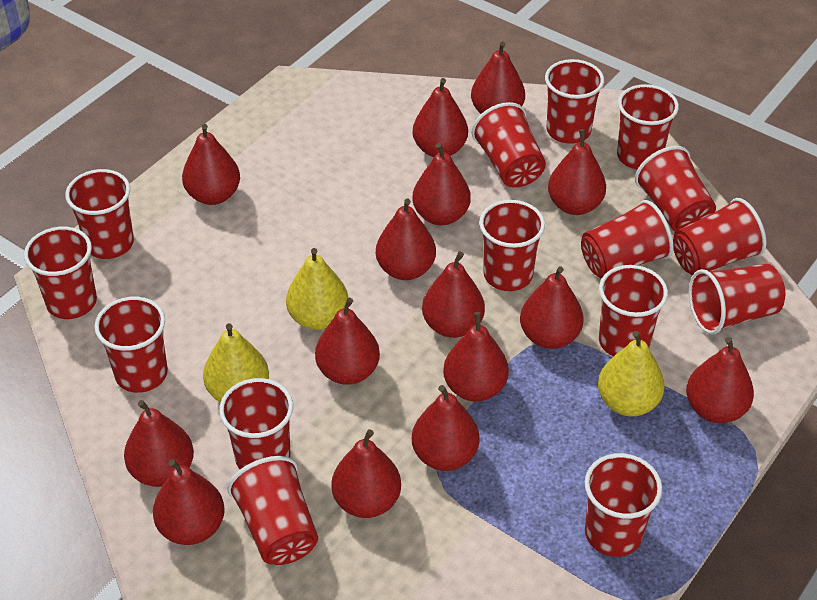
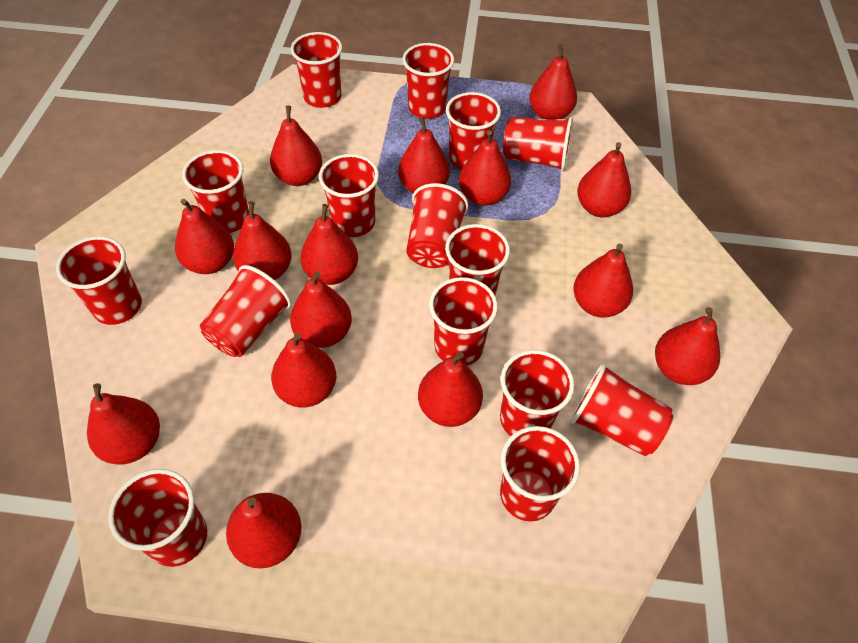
yellow pear: 3 -> 0

